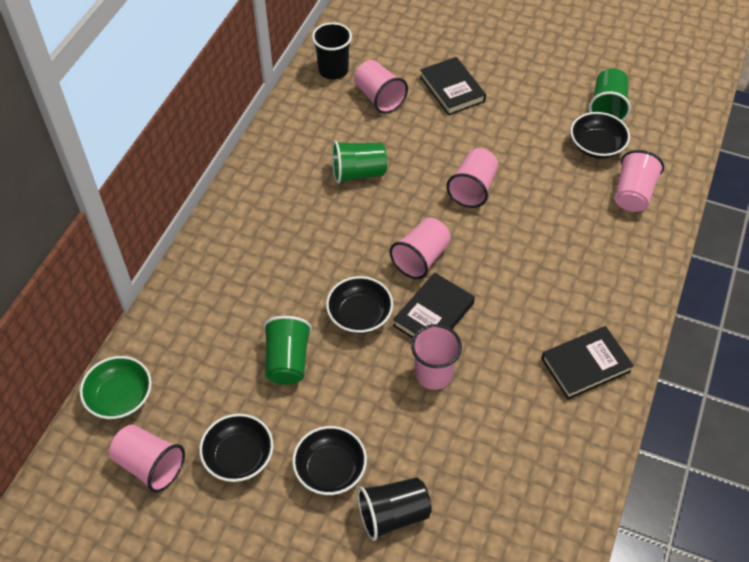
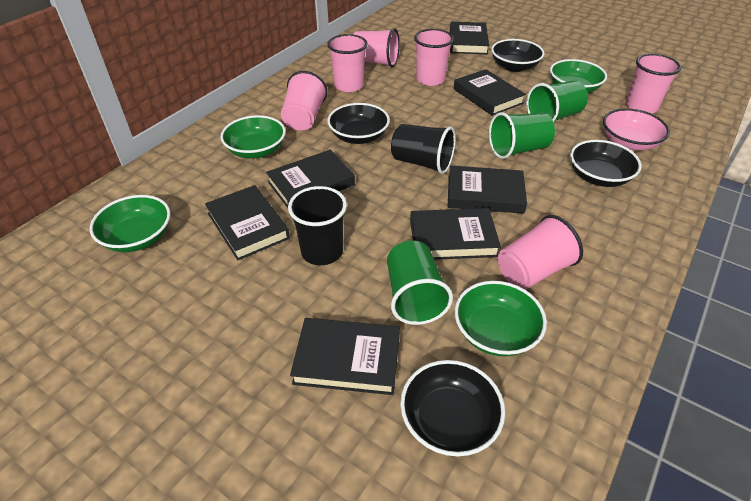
black book: 3 -> 7
green bowl: 1 -> 4
pink bowl: 0 -> 1

